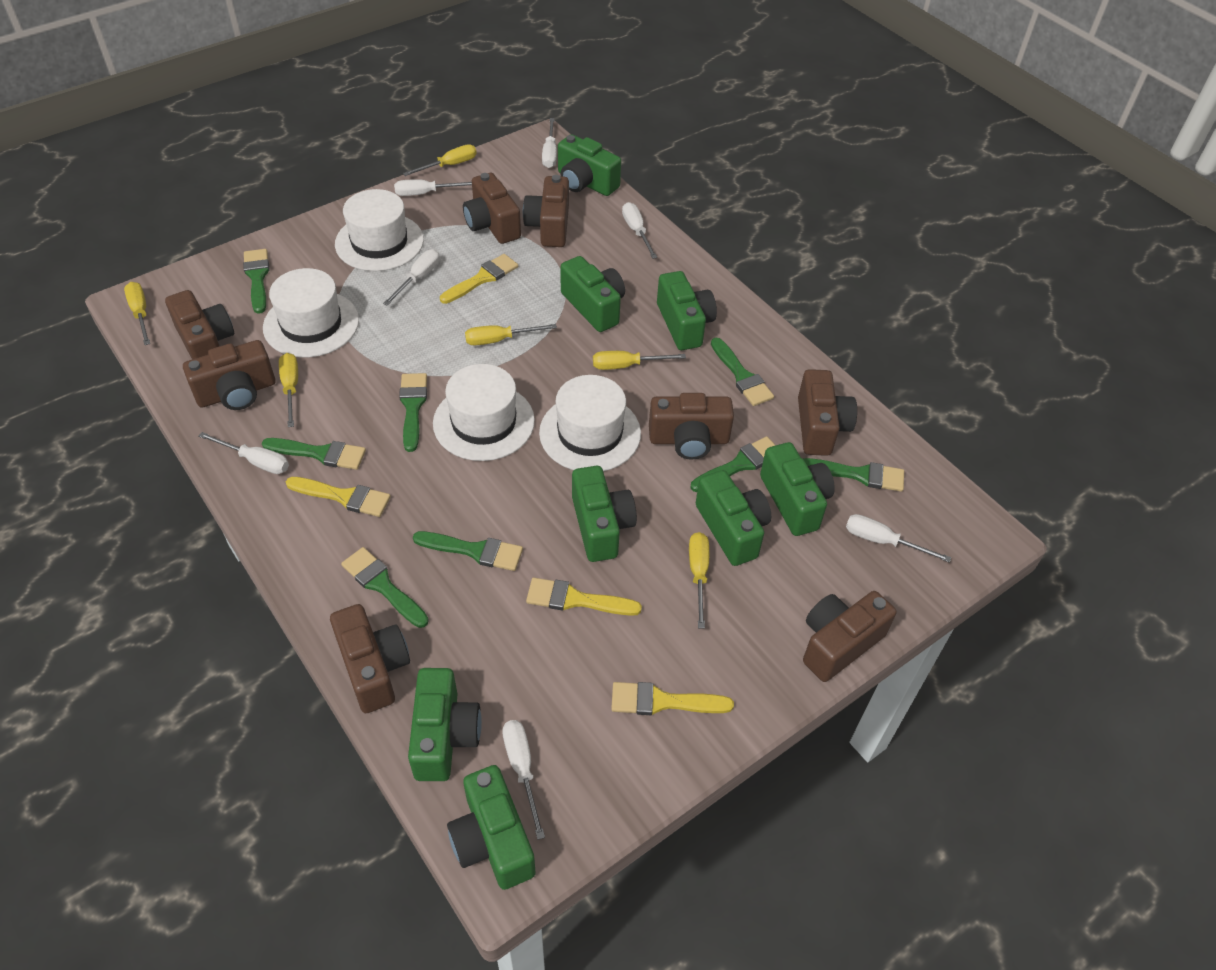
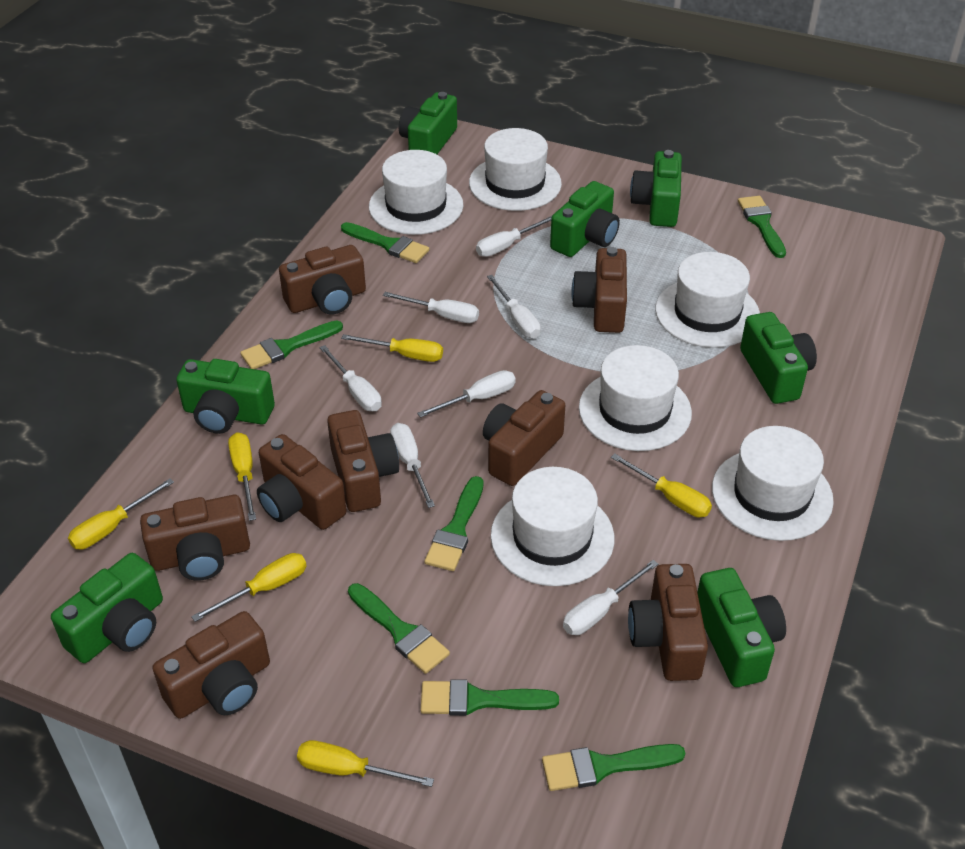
green brush: 8 -> 7
green camera: 8 -> 7
white hat: 4 -> 6
yellow brush: 4 -> 0

